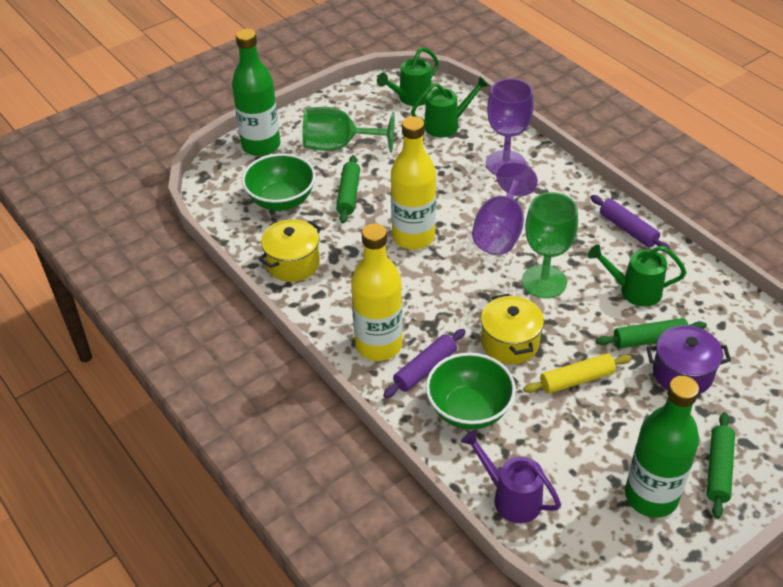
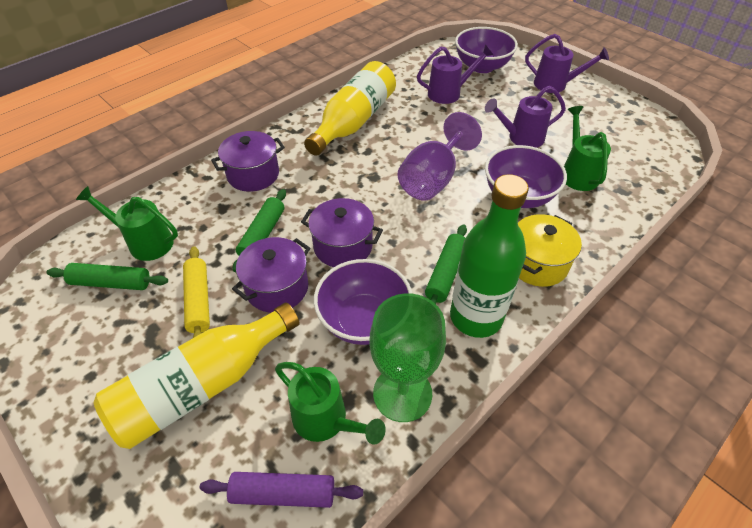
green bottle: 2 -> 1
green bowl: 2 -> 0
green goblet: 2 -> 1
purple bowl: 0 -> 3
purple goblet: 2 -> 1
purple pot: 1 -> 3
purple rolling pin: 2 -> 1
purple watering can: 1 -> 3
yellow pot: 2 -> 1

